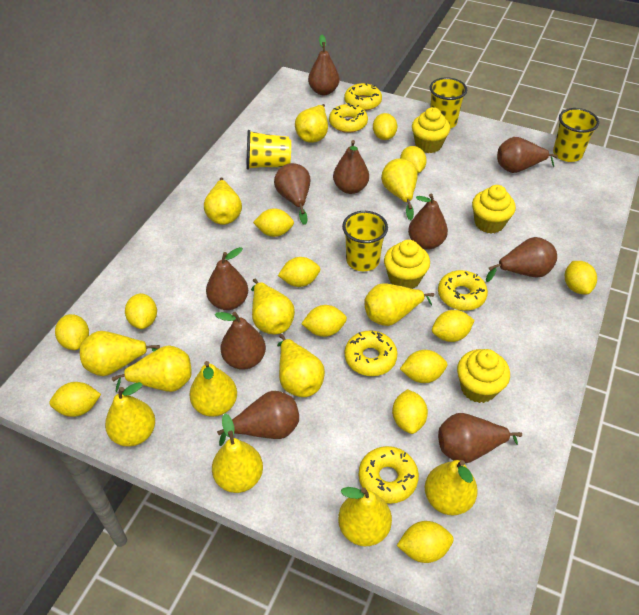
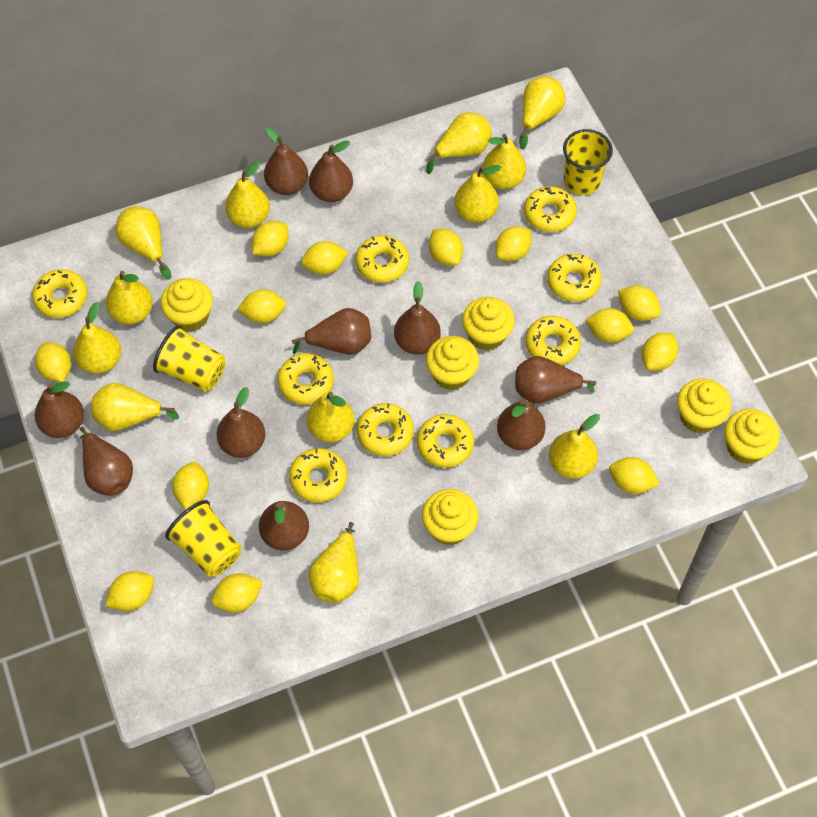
yellow cup: 4 -> 3
yellow cupcake: 4 -> 6
yellow donut: 5 -> 9
yellow pear: 13 -> 12

